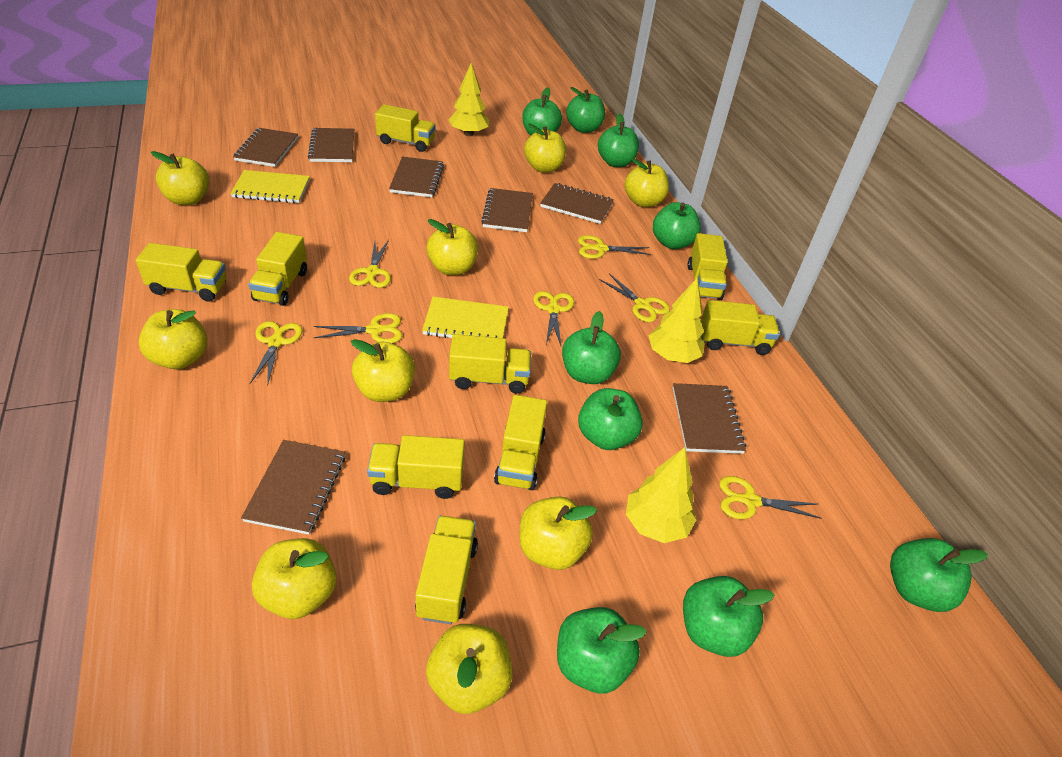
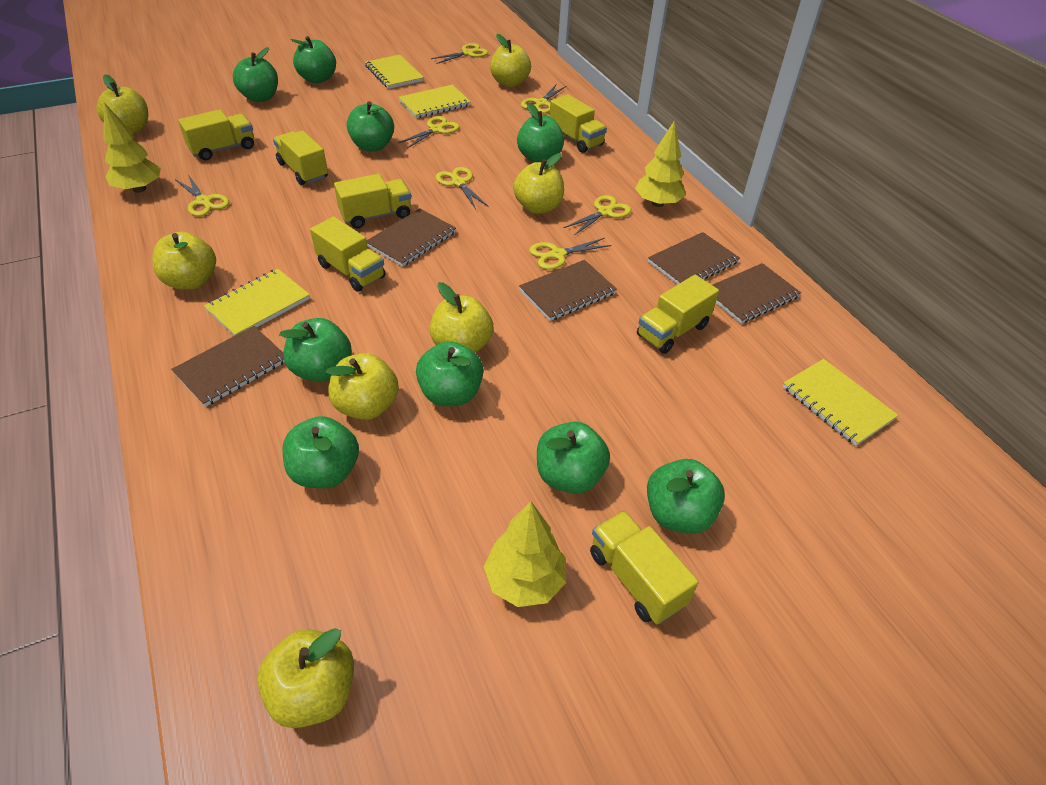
brown notebook: 7 -> 5
yellow apple: 9 -> 7
yellow notebook: 2 -> 4
yellow truck: 9 -> 7

